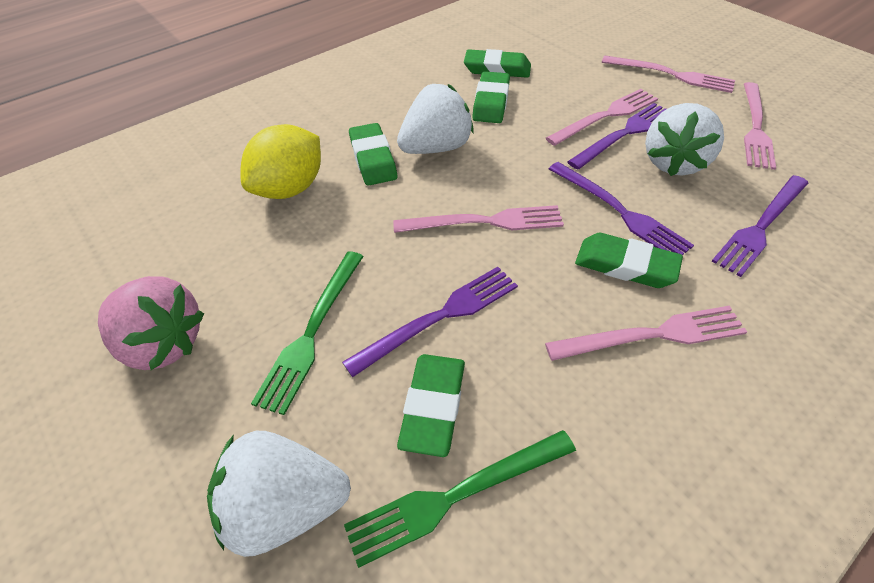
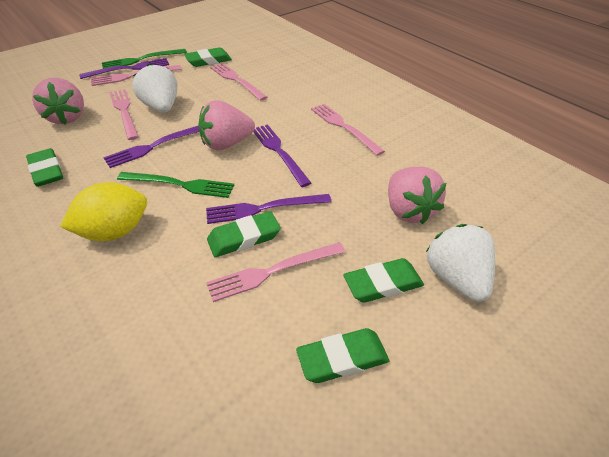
pink strawberry: 1 -> 3
white strawberry: 3 -> 2

